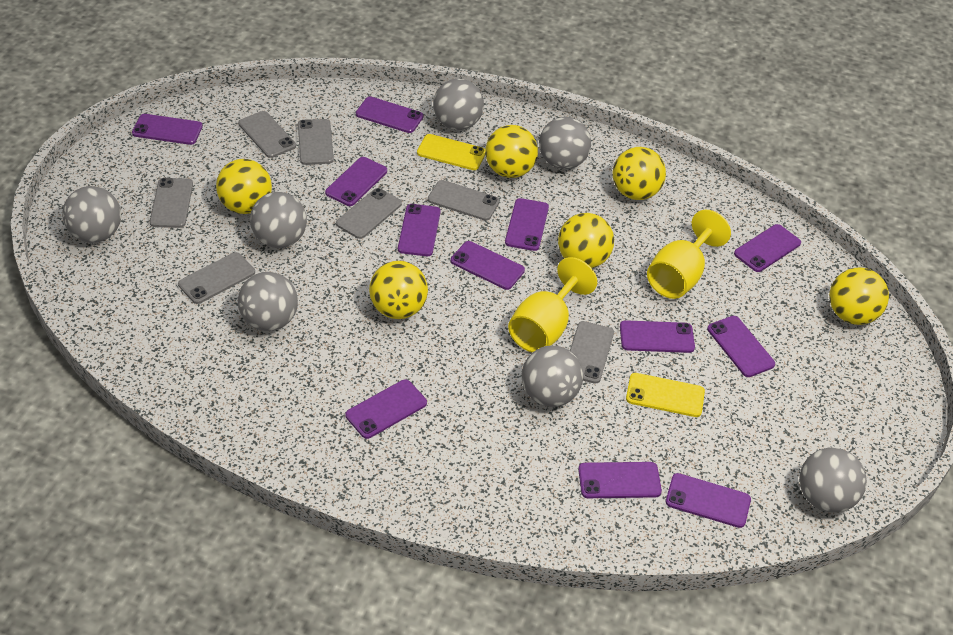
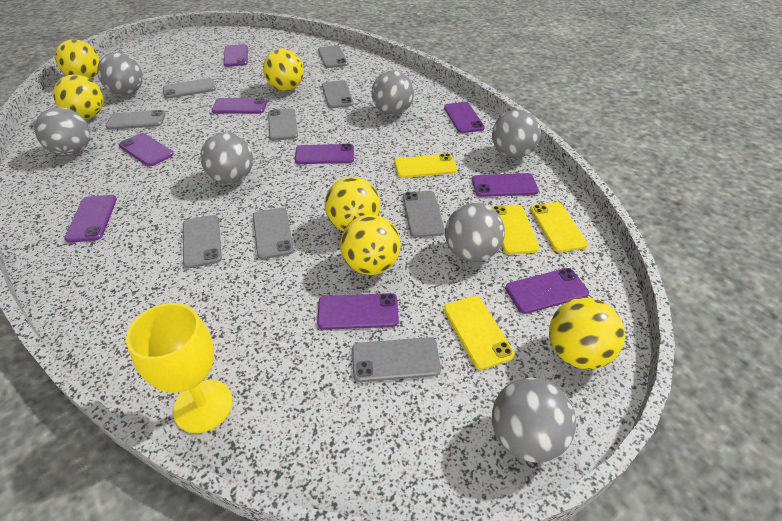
grey phone: 7 -> 9
purple phone: 12 -> 9
yellow goblet: 2 -> 1
yellow phone: 2 -> 4

